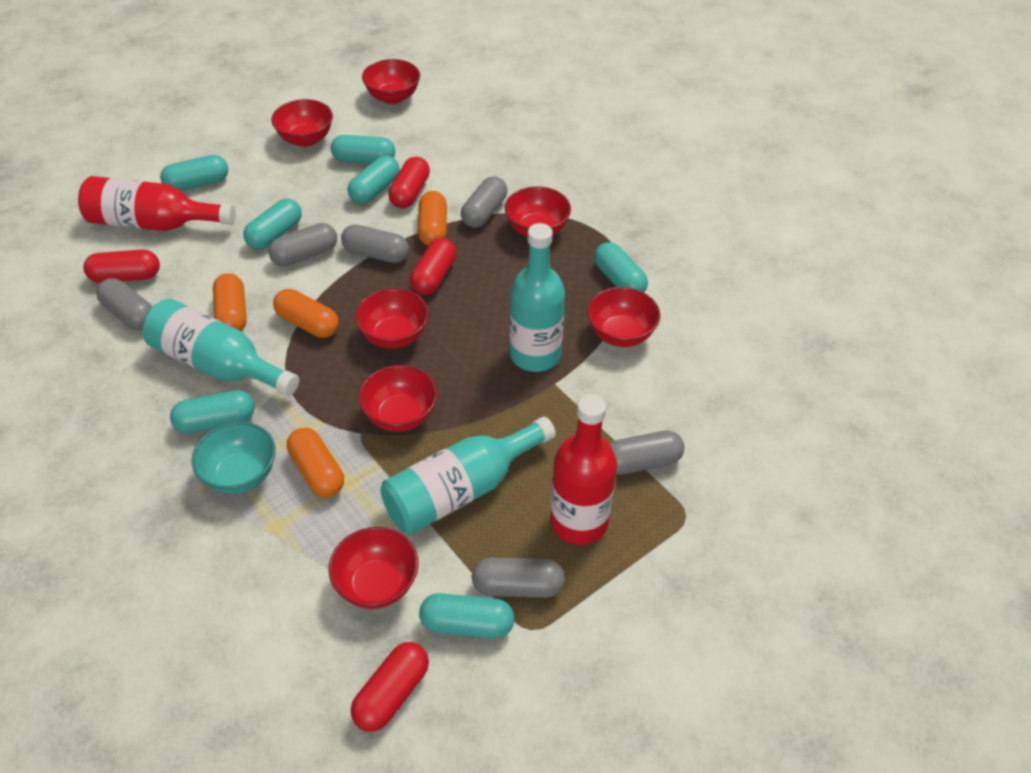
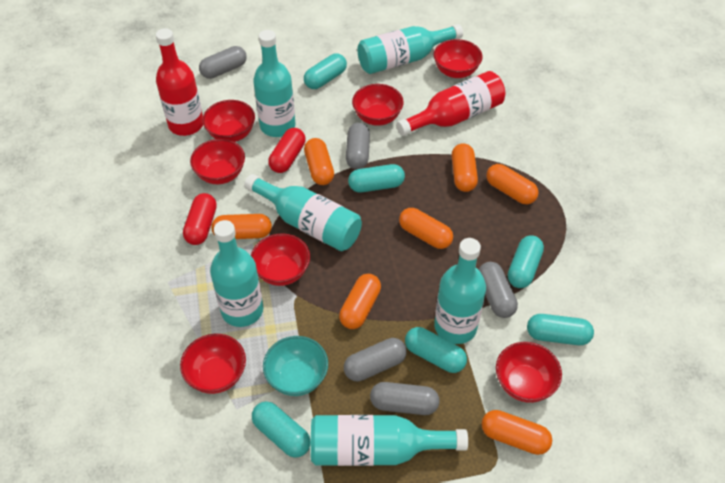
grey capsule: 6 -> 5
orange capsule: 4 -> 7
red capsule: 4 -> 2
turquoise bottle: 3 -> 6
turquoise capsule: 7 -> 6

